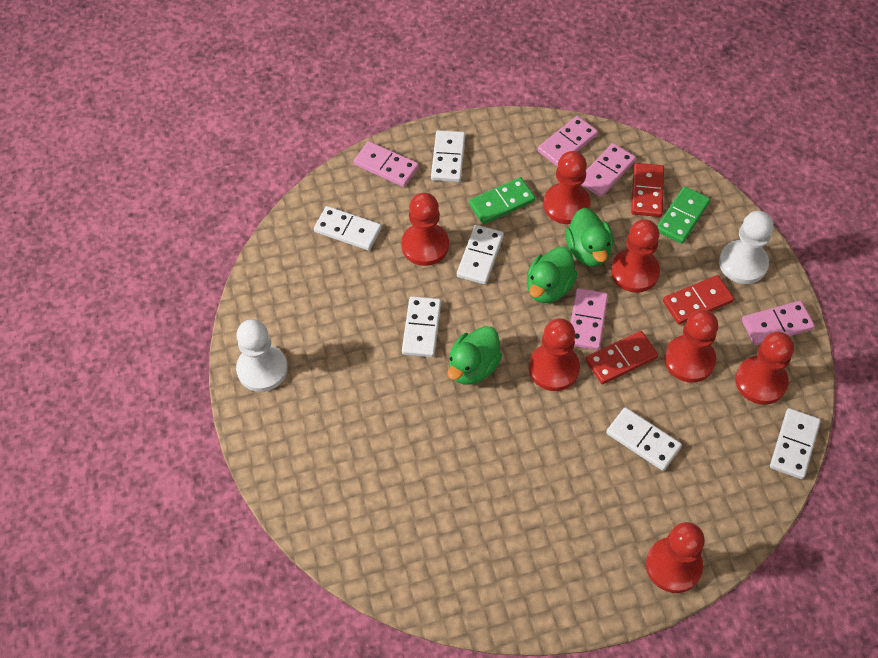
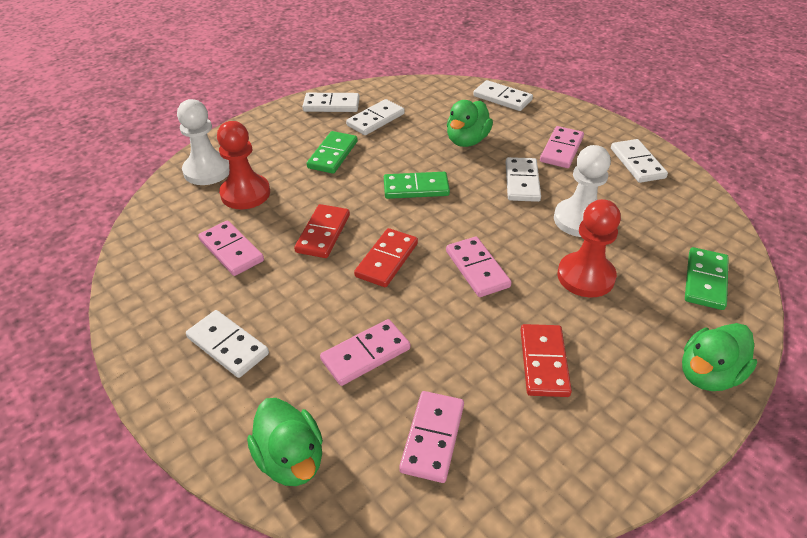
green domino: 2 -> 3
red pawn: 7 -> 2

